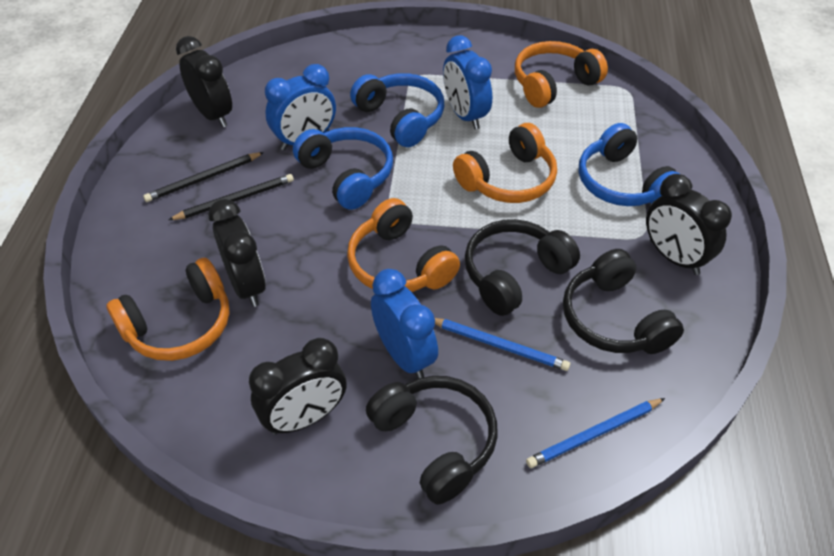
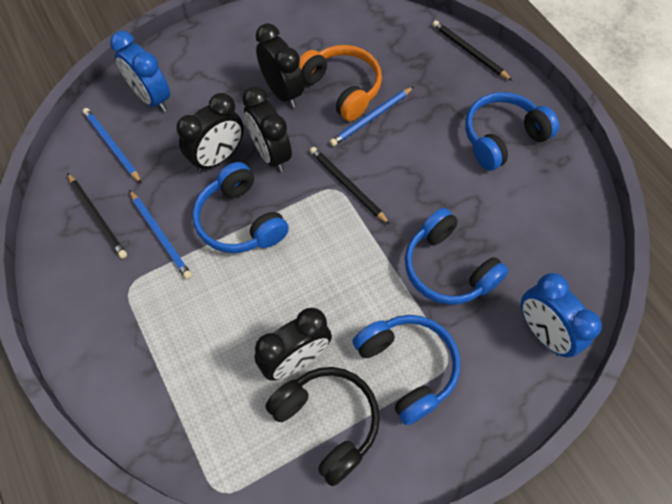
black headphones: 3 -> 1
black pencil: 2 -> 3
blue clock: 3 -> 2
blue headphones: 3 -> 4
blue pencil: 2 -> 3
orange headphones: 4 -> 1

